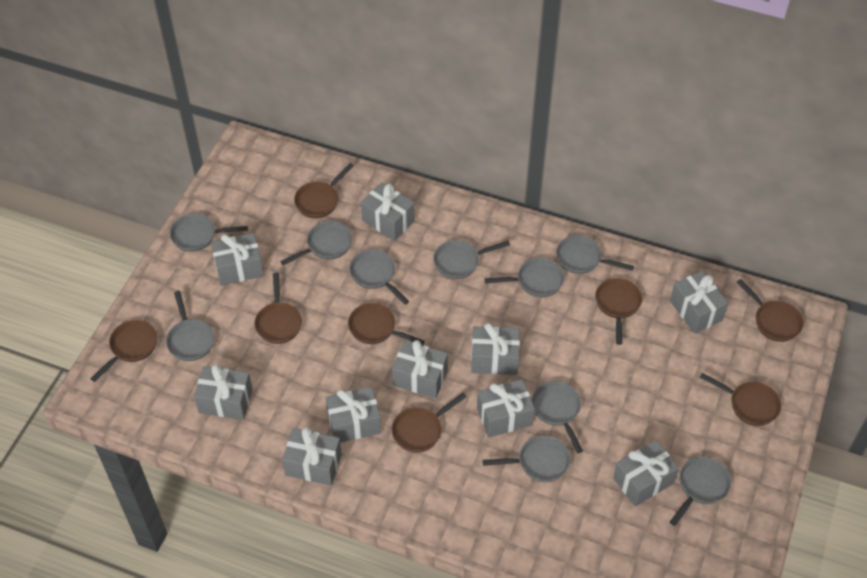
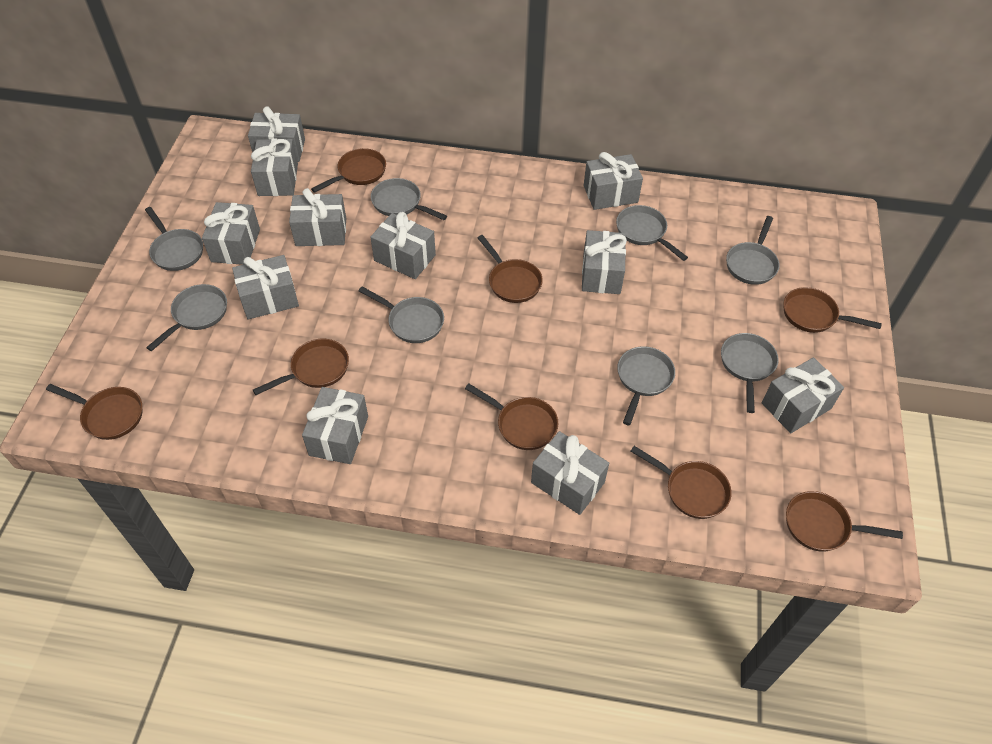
grey gift: 10 -> 11
grey pan: 10 -> 8

